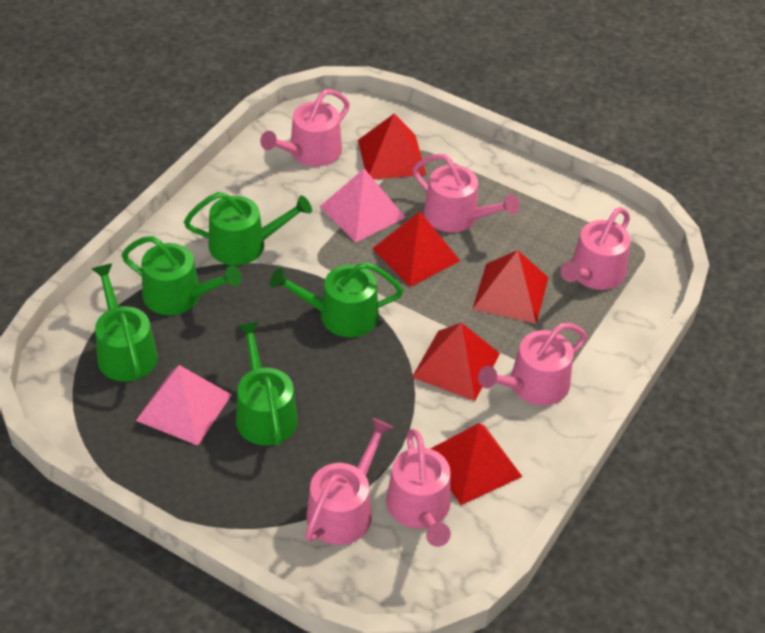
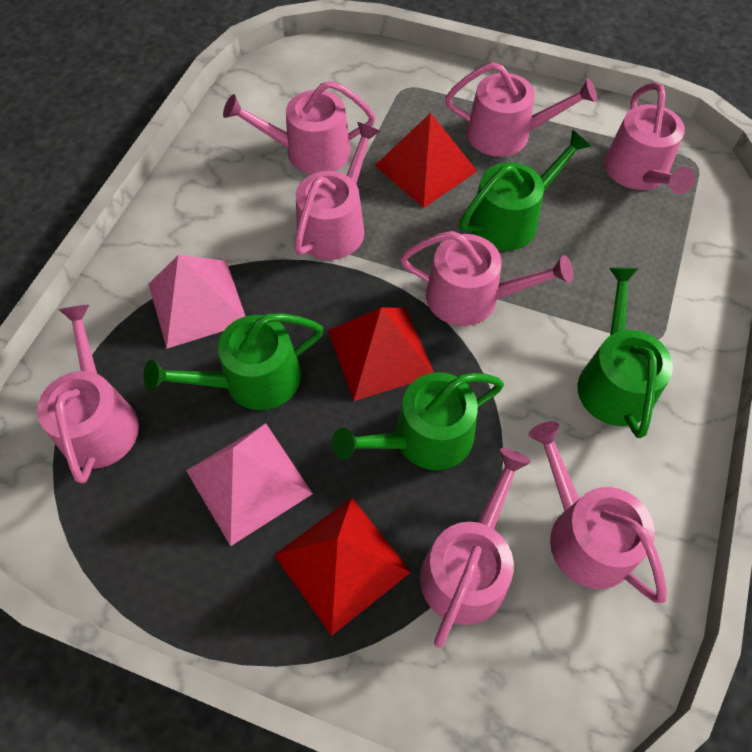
green watering can: 5 -> 4
pink watering can: 6 -> 8
red pyramid: 5 -> 3

